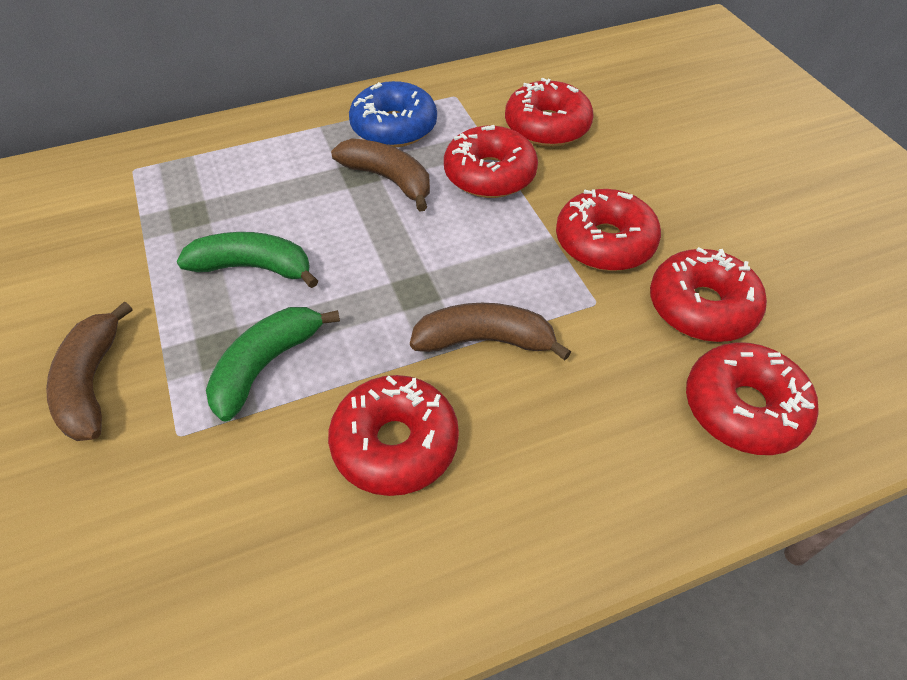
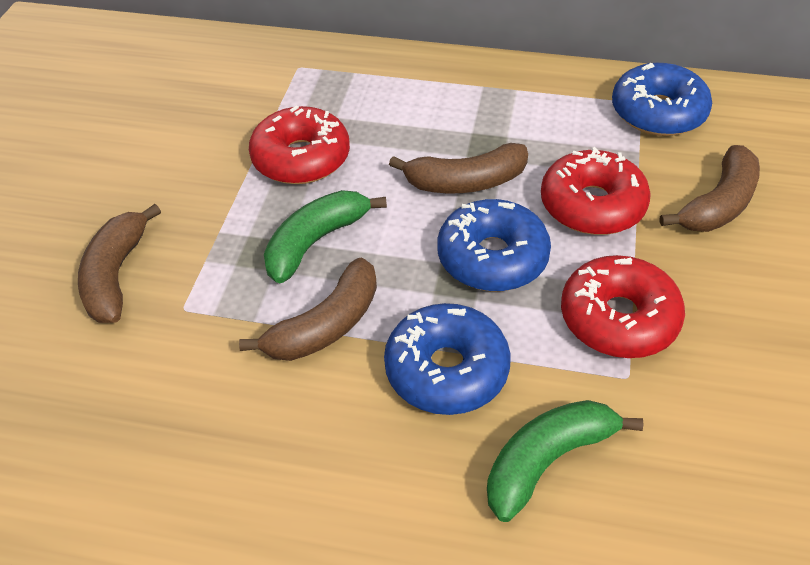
blue donut: 1 -> 3
brown banana: 3 -> 4
red donut: 6 -> 3

